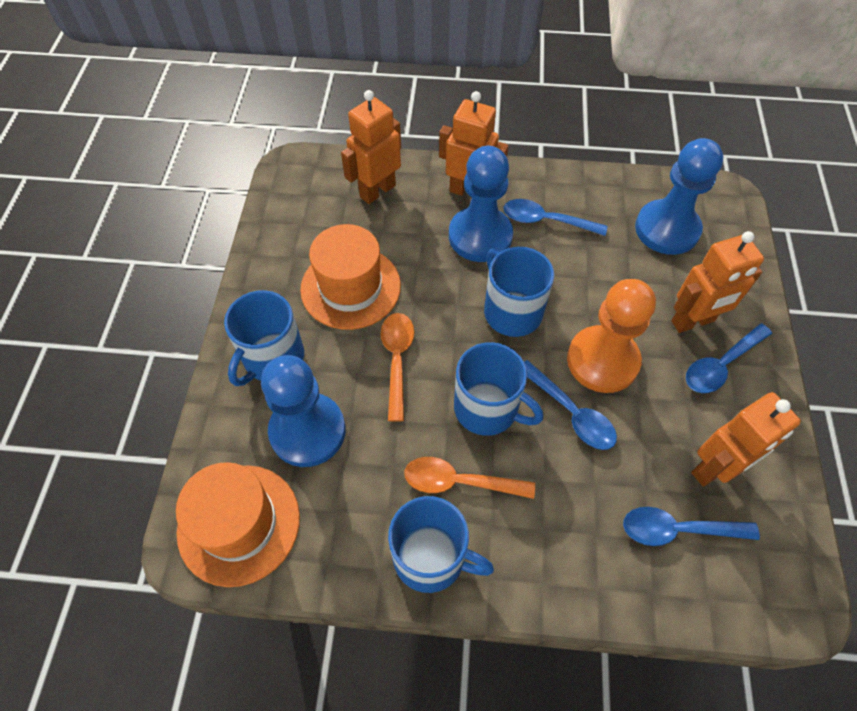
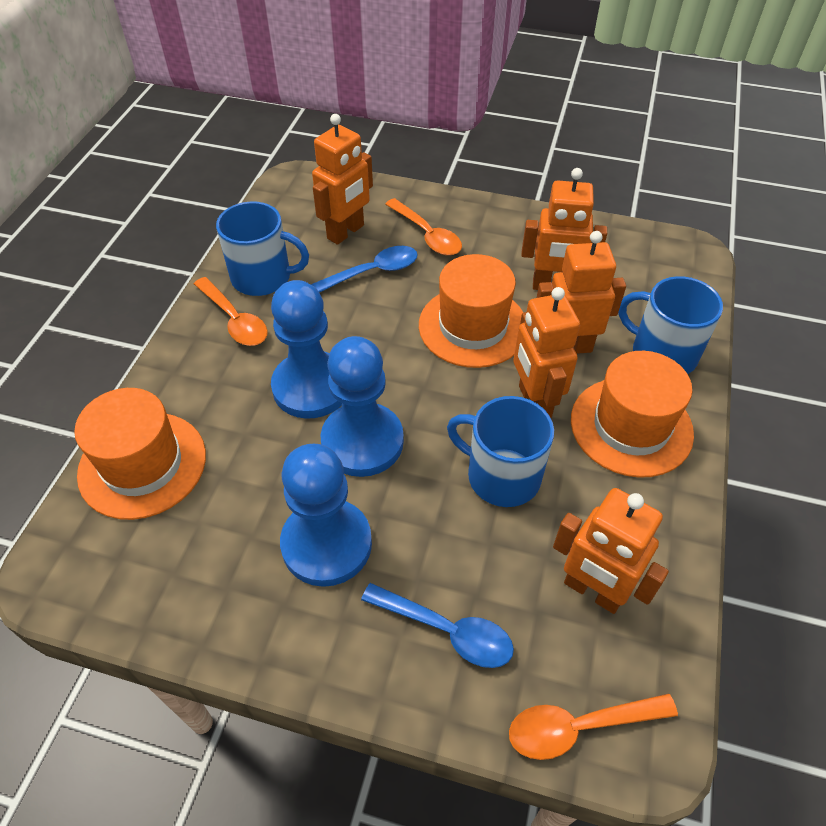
blue mug: 4 -> 3
blue spoon: 4 -> 2
orange hat: 2 -> 3
orange pawn: 1 -> 0
orange robot: 4 -> 5
orange spoon: 2 -> 3

